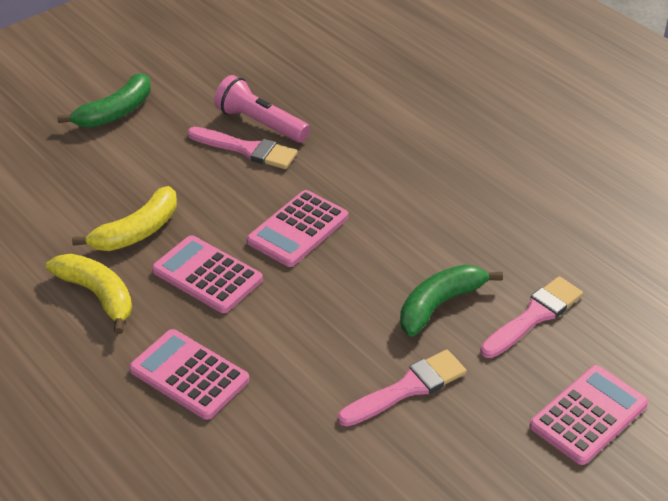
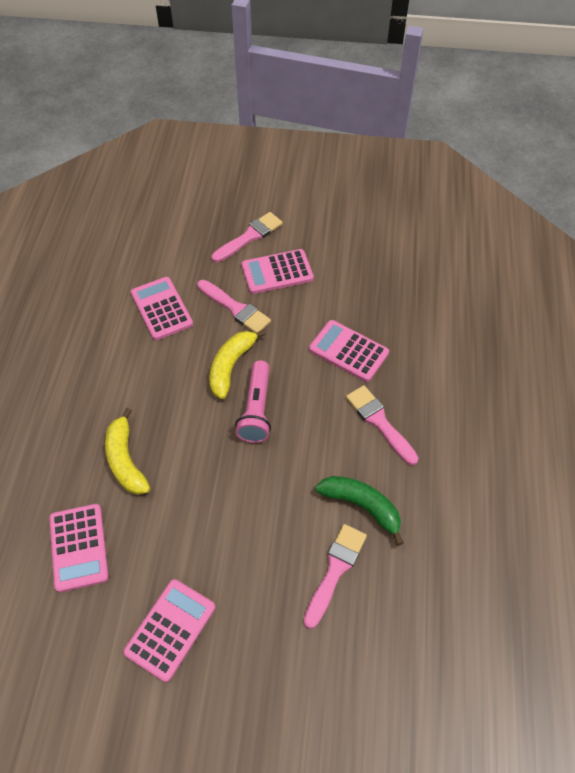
green banana: 2 -> 1
pink brush: 3 -> 4
pink calculator: 4 -> 5

